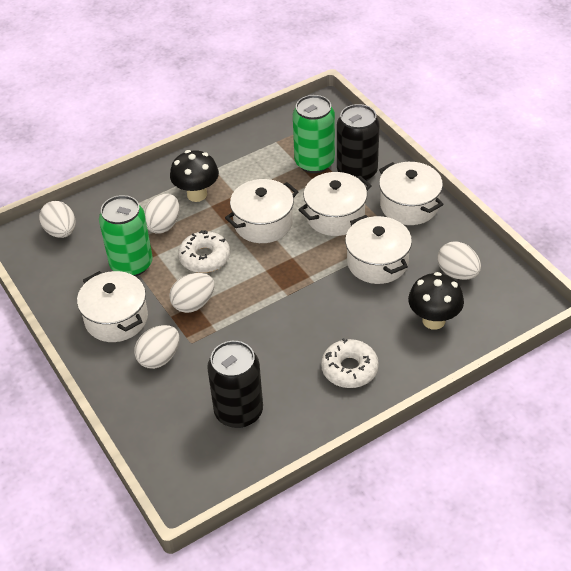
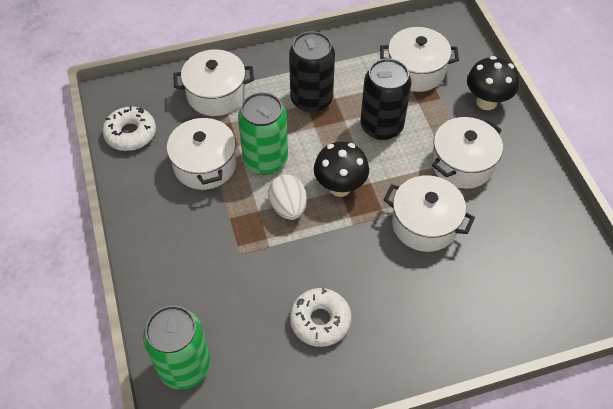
white egg: 5 -> 1

